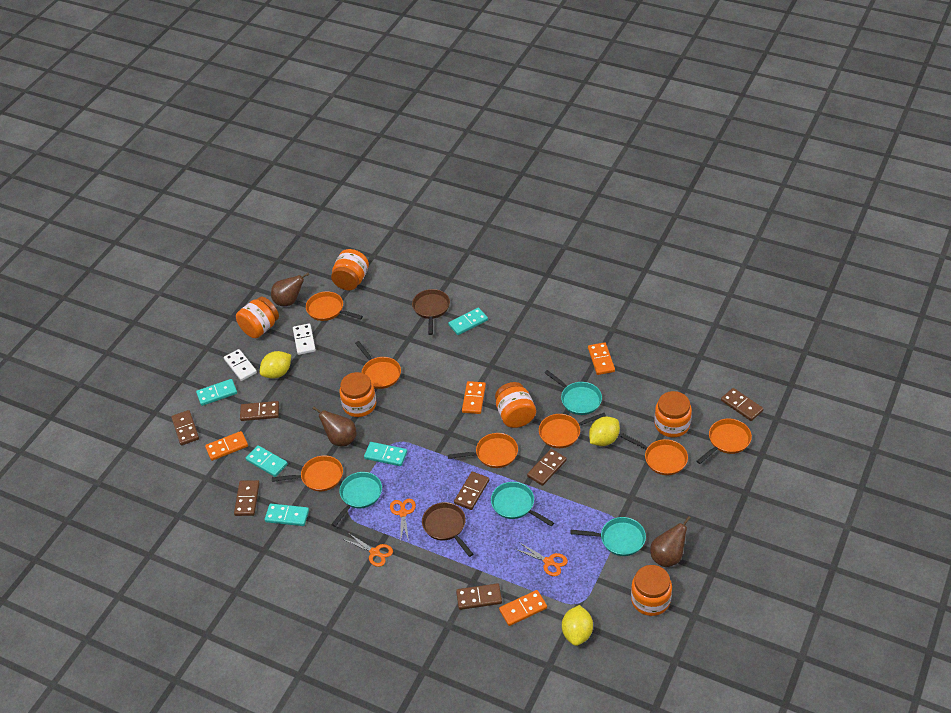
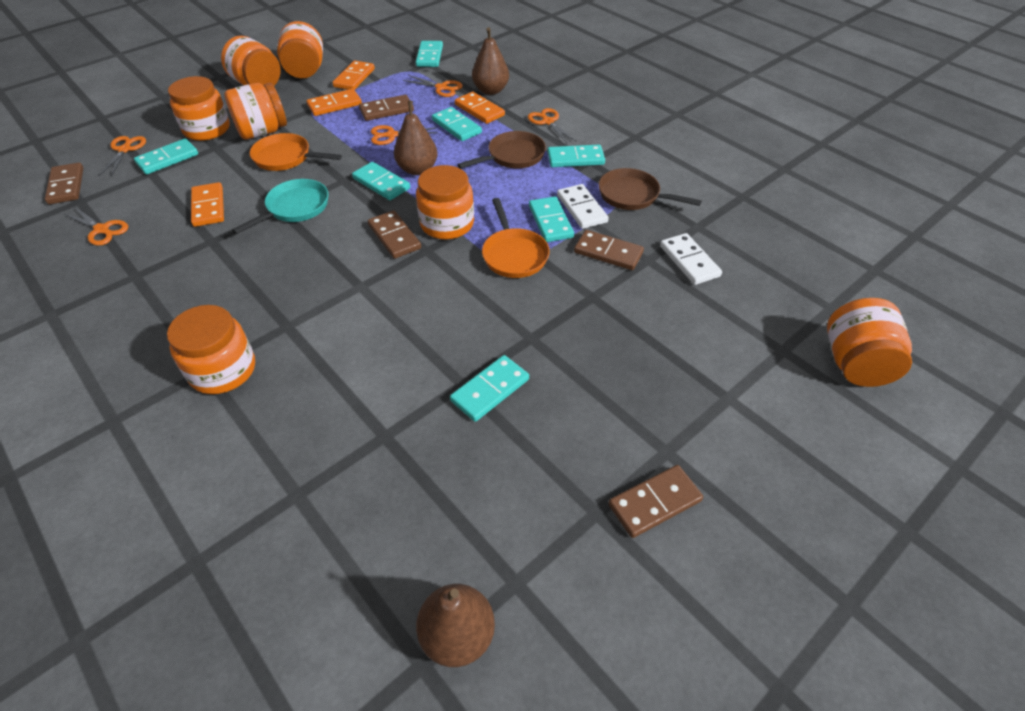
brown domino: 7 -> 5
orange jar: 6 -> 7
orange pan: 7 -> 2
orange scissors: 3 -> 5
turquoise domino: 5 -> 7
turquoise pan: 4 -> 1
yellow lemon: 3 -> 0

